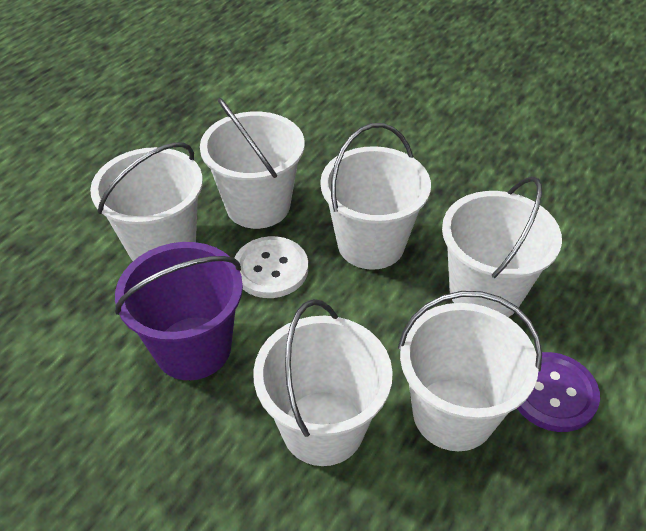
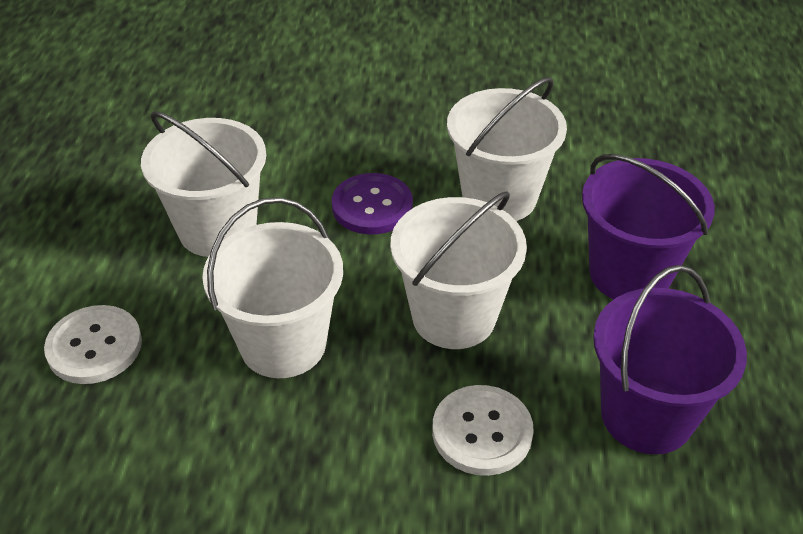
purple bucket: 1 -> 2
white bucket: 6 -> 4
white button: 1 -> 2

